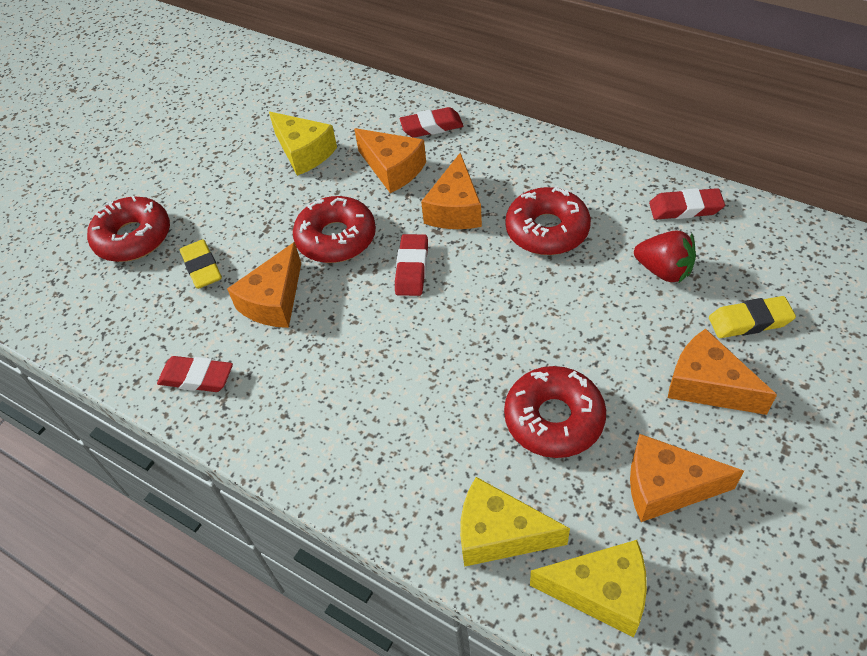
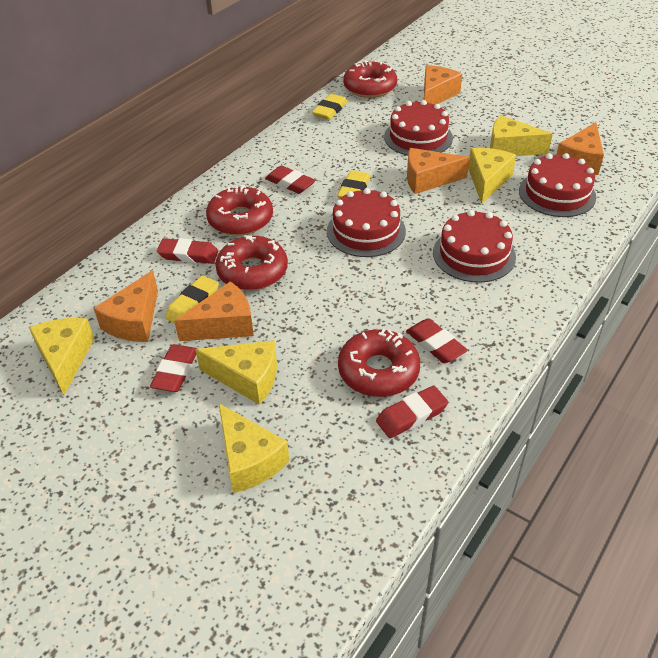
red cake: 0 -> 4
red eraser: 4 -> 5
red strawberry: 1 -> 0
yellow cheese: 3 -> 5
yellow eraser: 2 -> 3

